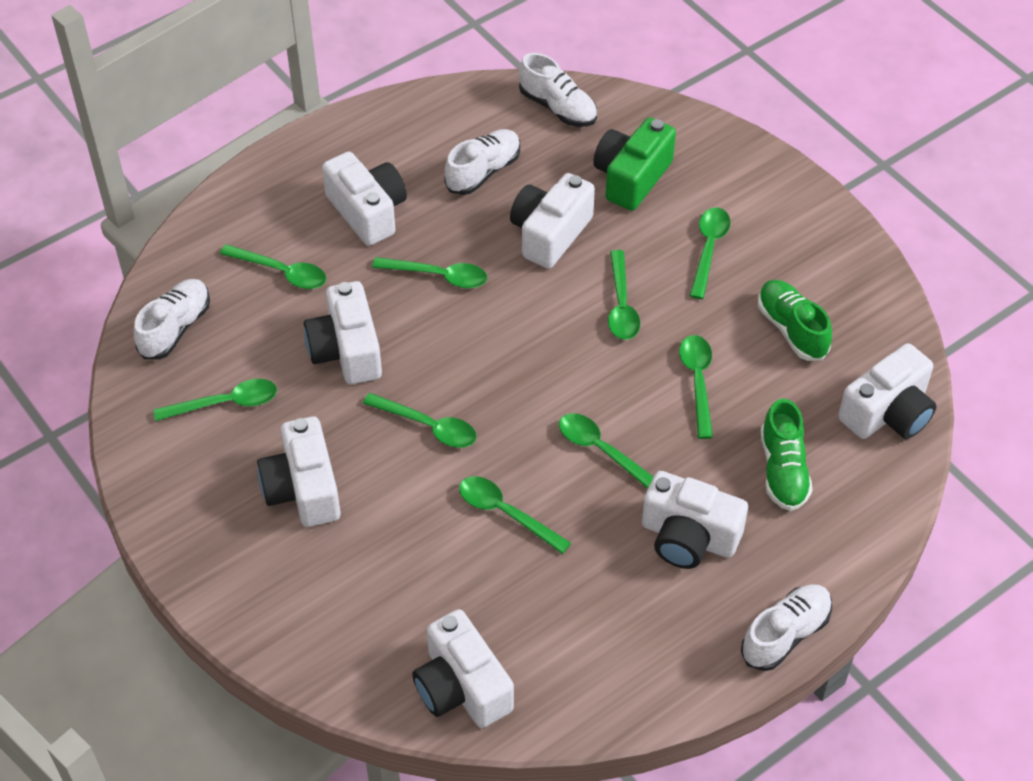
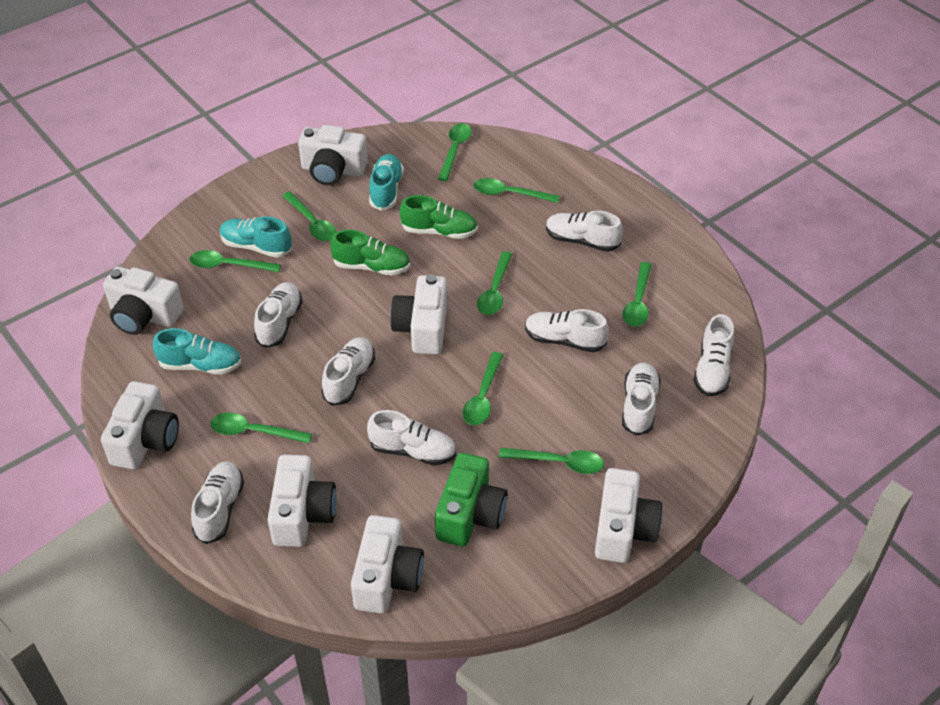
turquoise shoe: 0 -> 3
white shoe: 4 -> 8

